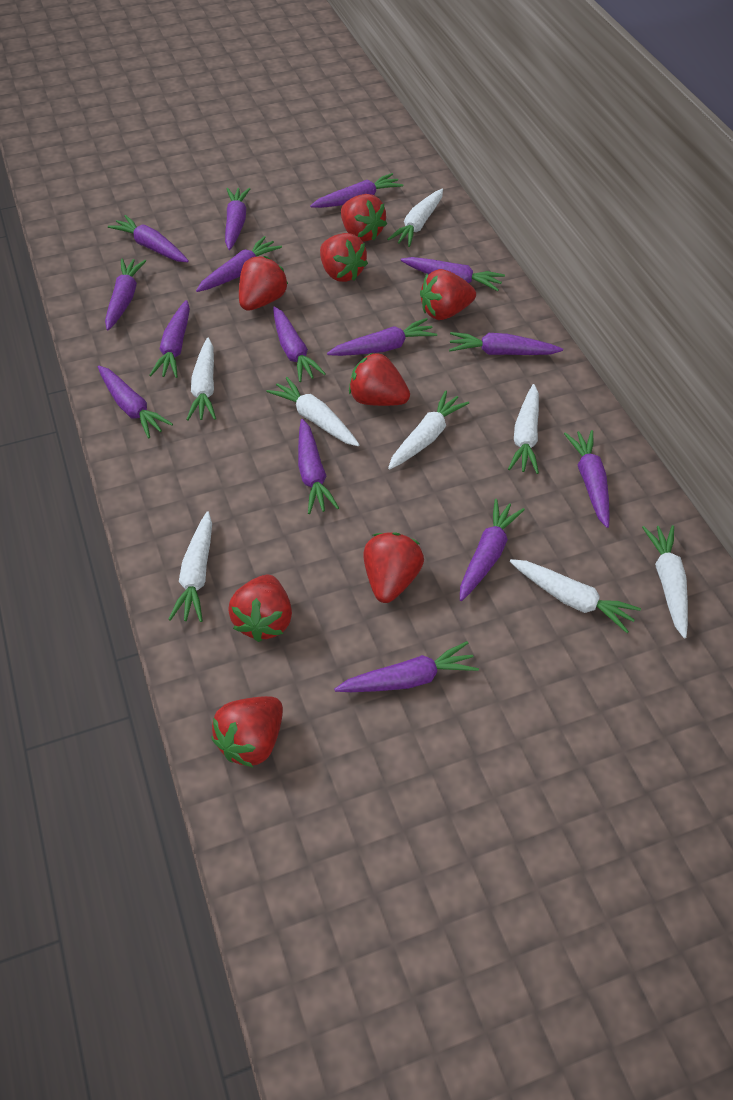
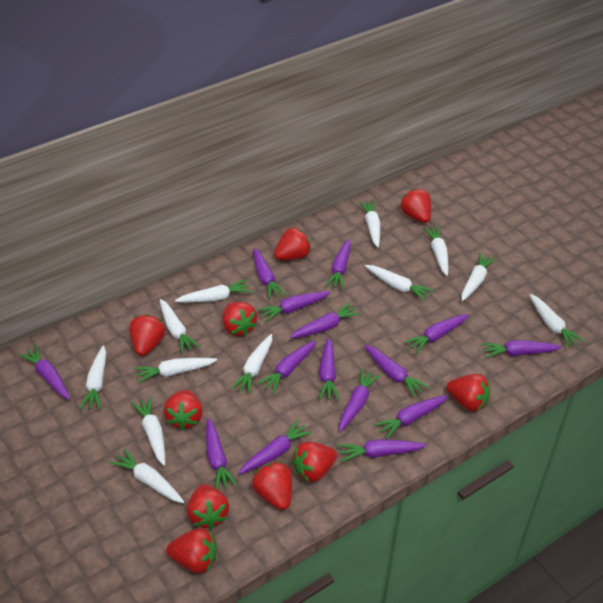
red strawberry: 8 -> 10
white carrot: 8 -> 12

